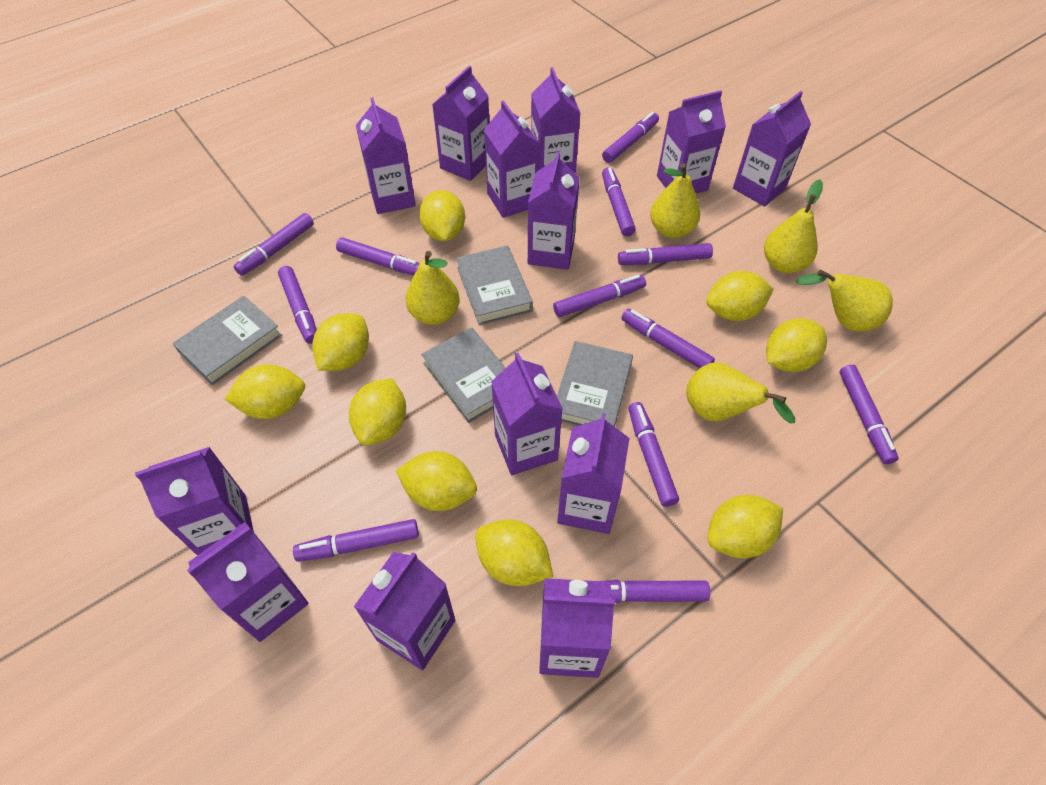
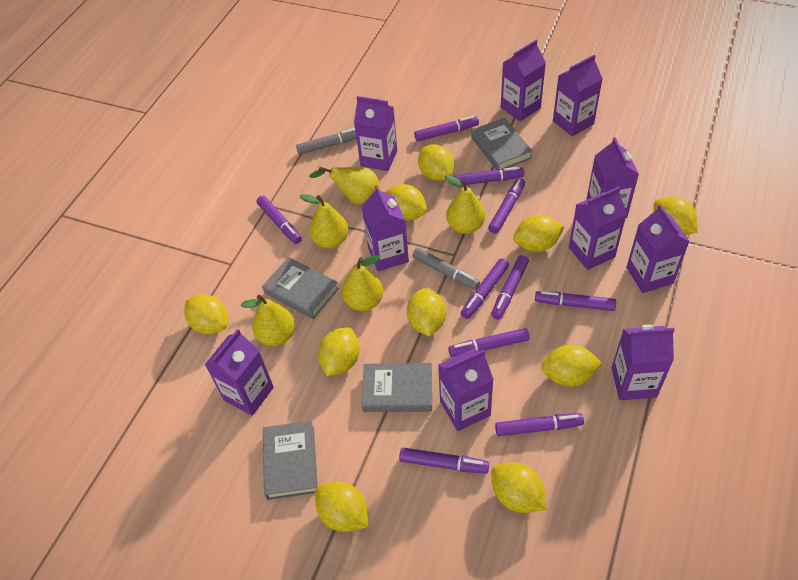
grey marker: 0 -> 2
purple carton: 13 -> 10
purple marker: 12 -> 10
yellow lemon: 9 -> 10

